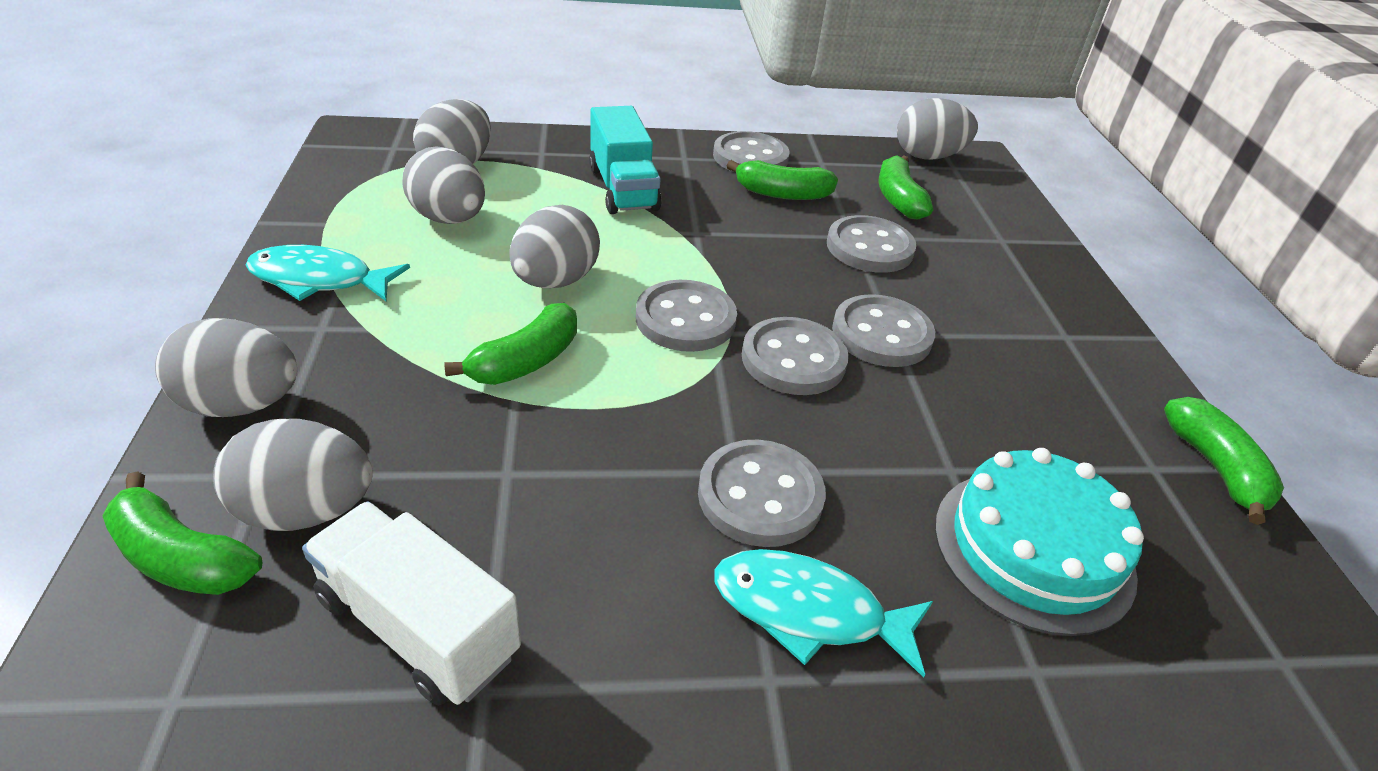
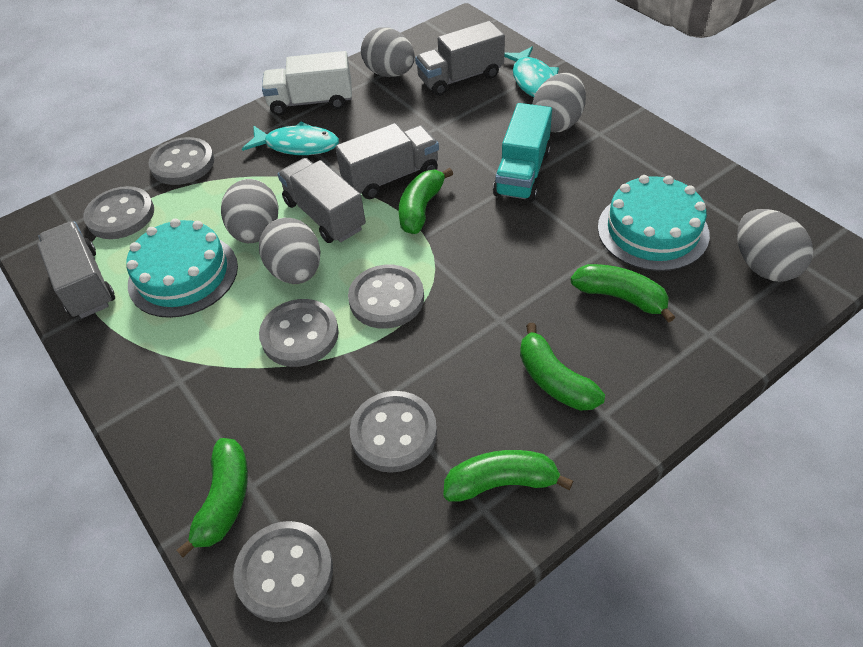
grey egg: 6 -> 5
grey truck: 0 -> 4
turquoise cake: 1 -> 2

